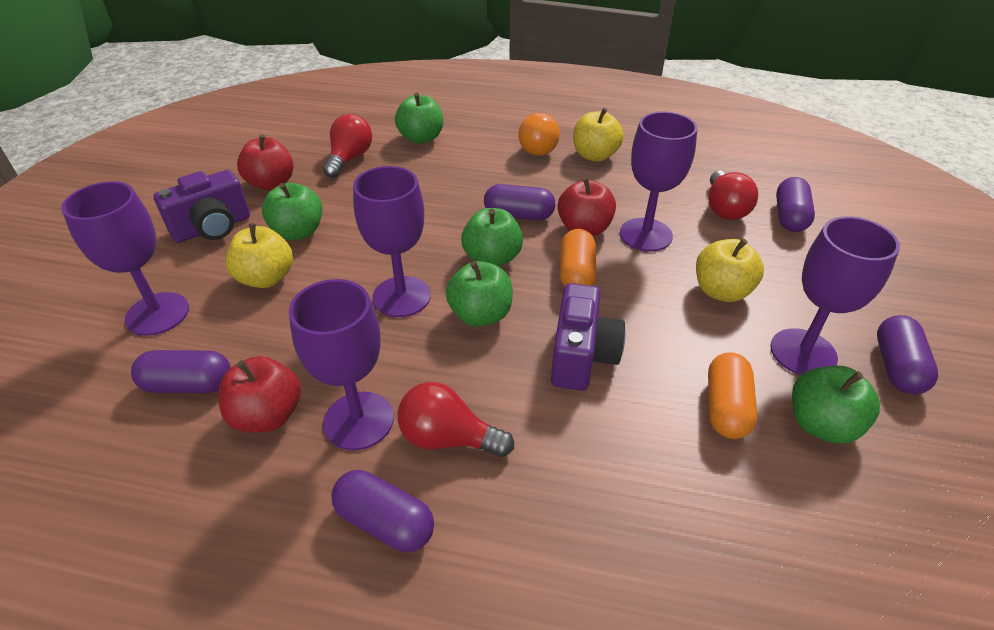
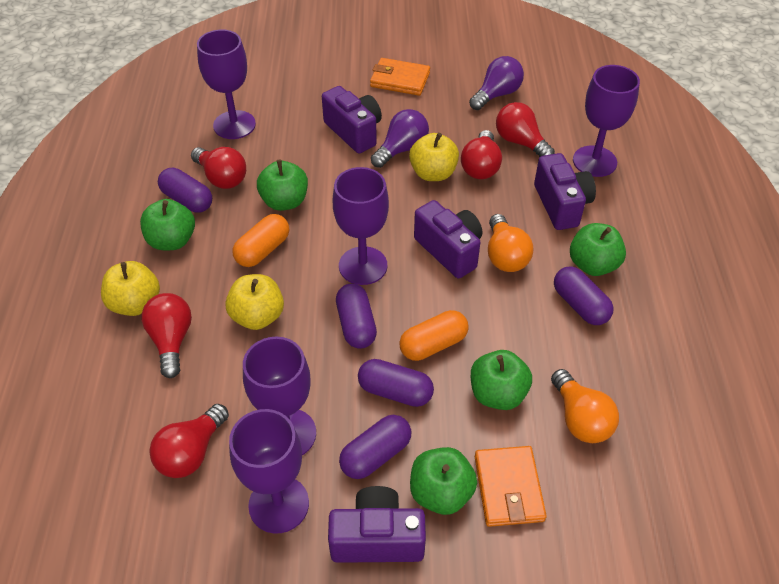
orange light bulb: 1 -> 2
orange wallet: 0 -> 2
purple camera: 2 -> 4
purple light bulb: 0 -> 2
red apple: 3 -> 0
red light bulb: 3 -> 5

